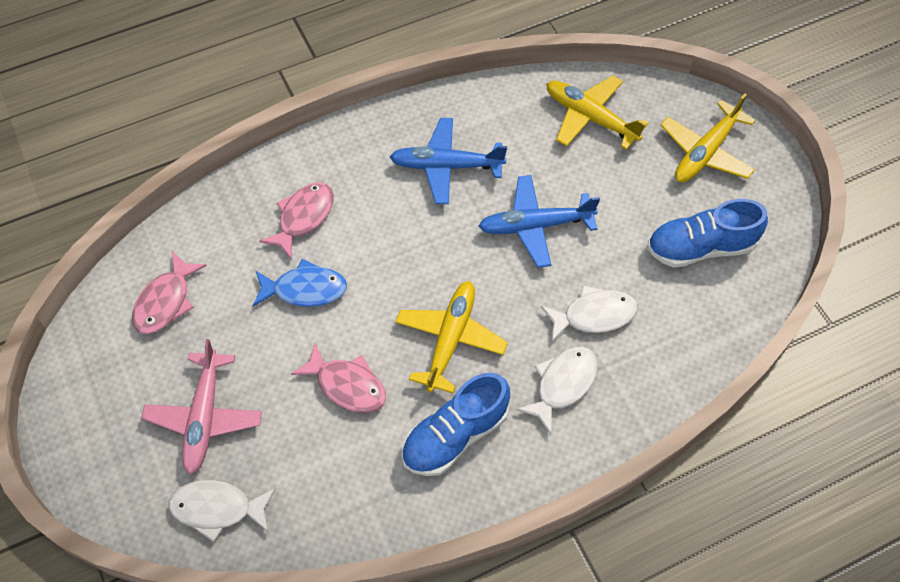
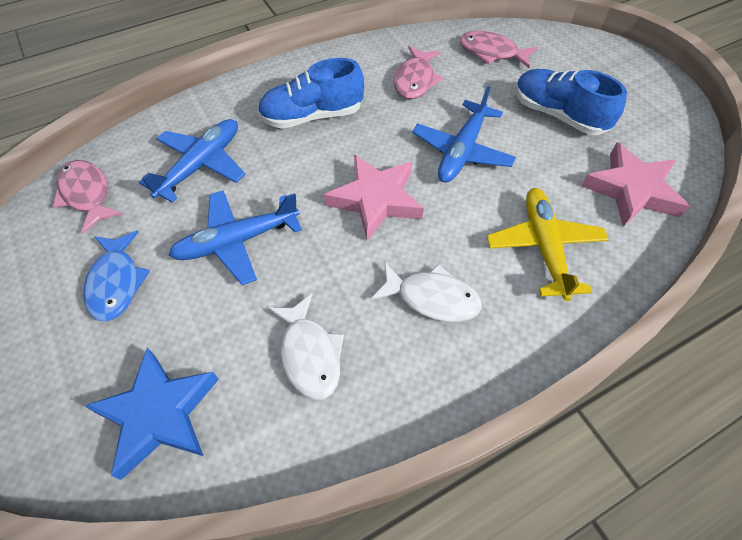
blue plane: 2 -> 3
blue star: 0 -> 1
pink plane: 1 -> 0
pink star: 0 -> 2
white fish: 3 -> 2
yellow plane: 3 -> 1

